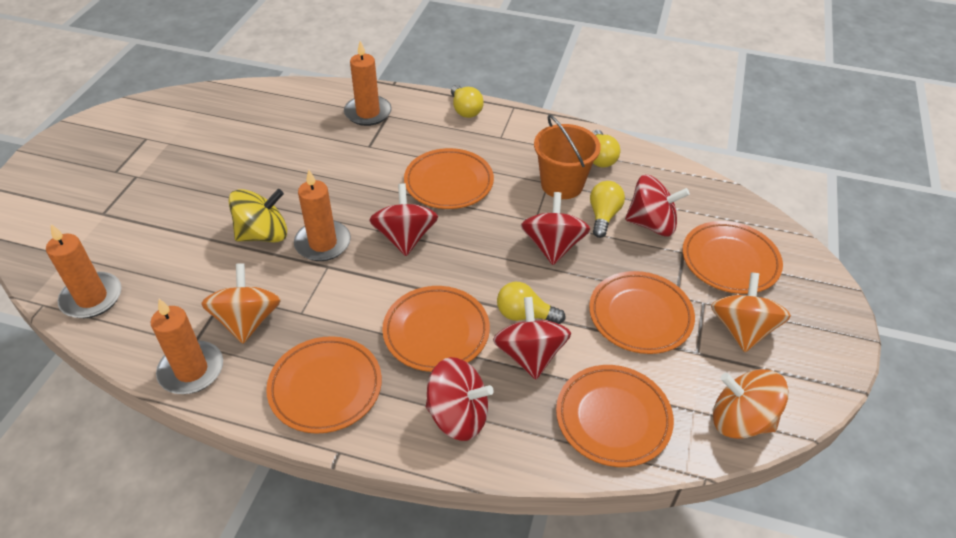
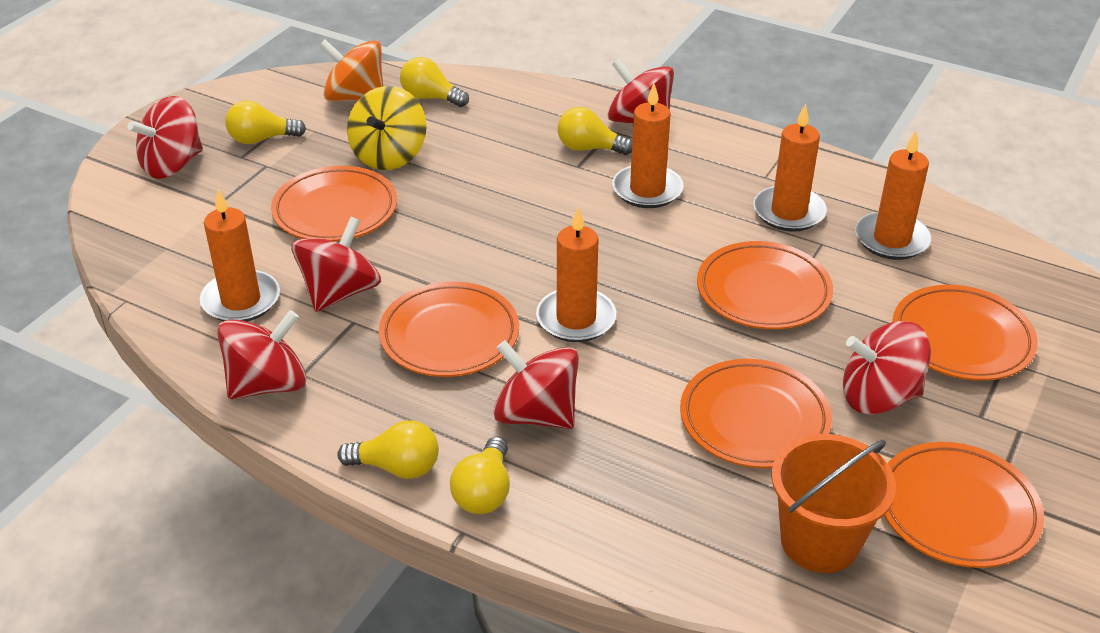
orange candle: 4 -> 5
orange spinning top: 3 -> 1
red spinning top: 5 -> 6
yellow light bulb: 4 -> 5

